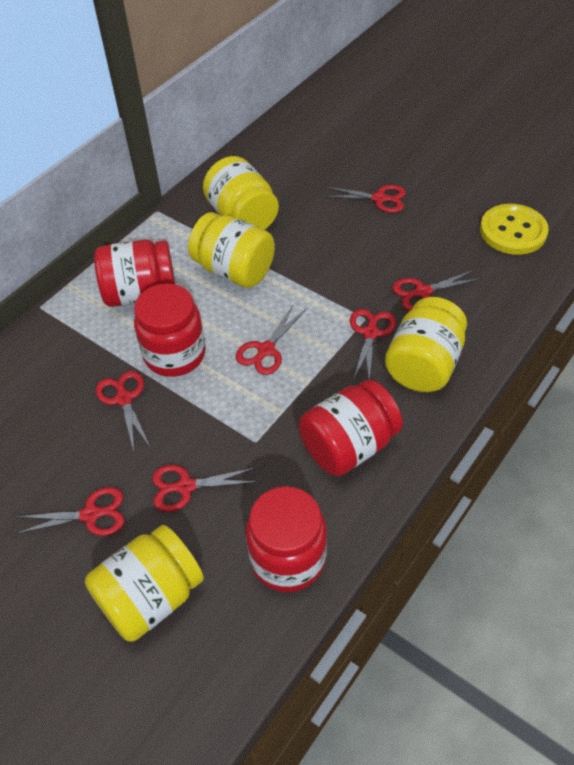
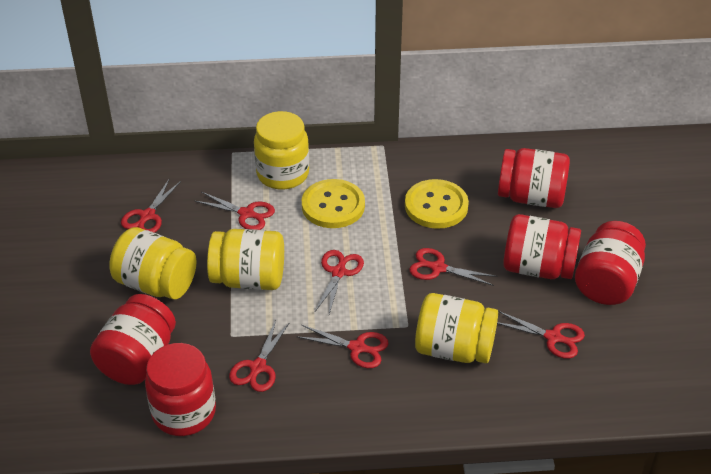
red jar: 4 -> 5
yellow button: 1 -> 2

